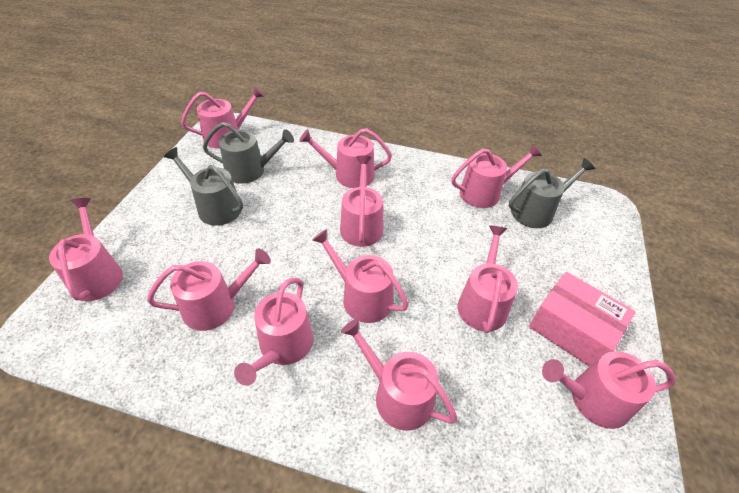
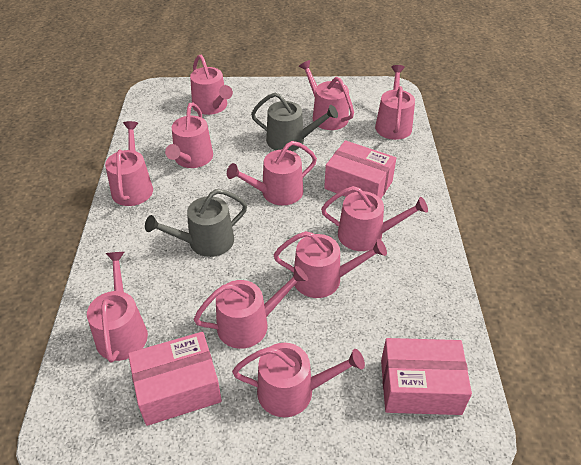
grey watering can: 3 -> 2
pink box: 1 -> 3

